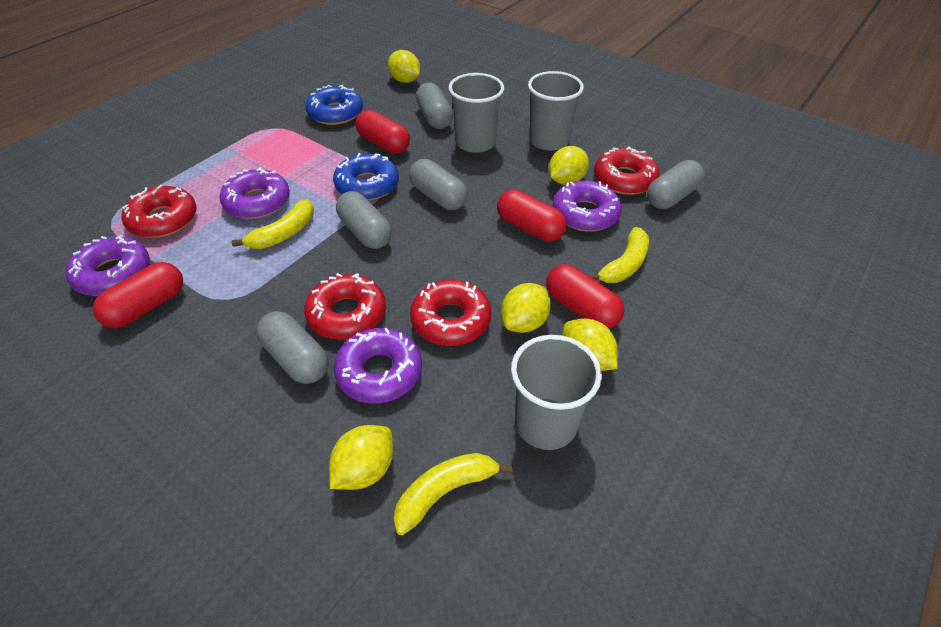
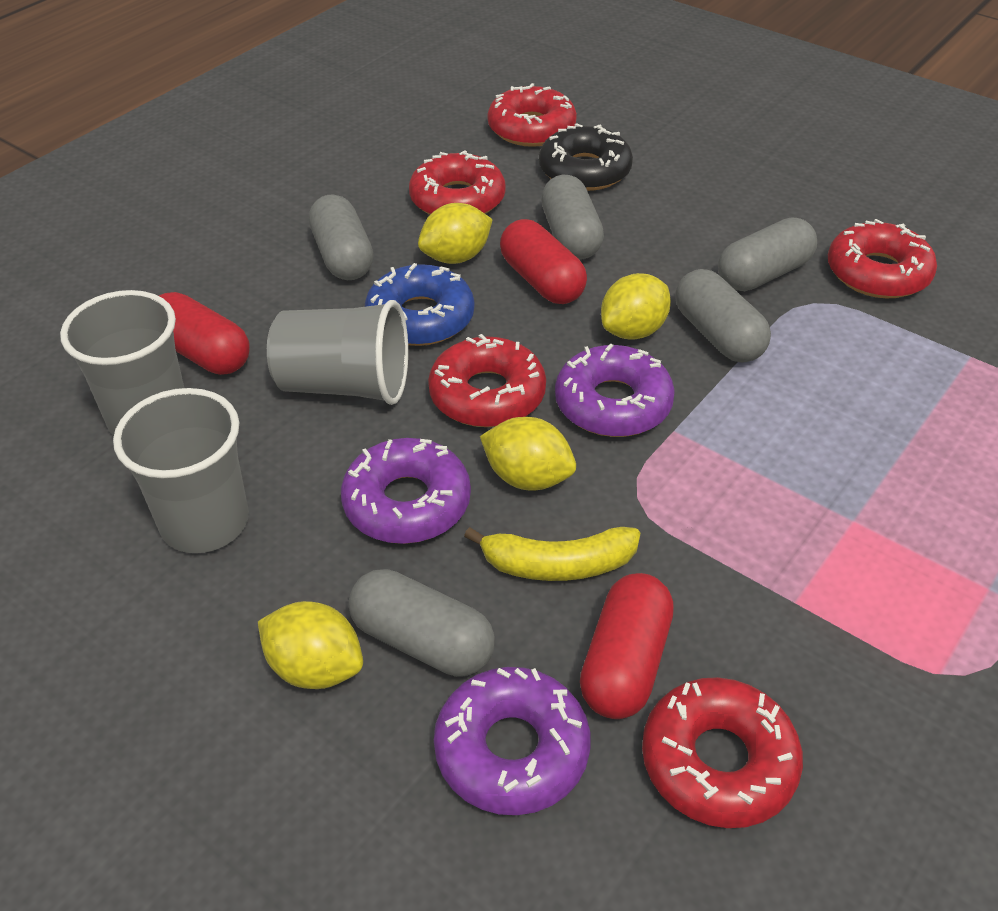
black donut: 0 -> 1
blue donut: 2 -> 1
purple donut: 4 -> 3
red capsule: 4 -> 3
red donut: 4 -> 5
yellow banana: 3 -> 1
yellow lemon: 5 -> 4

